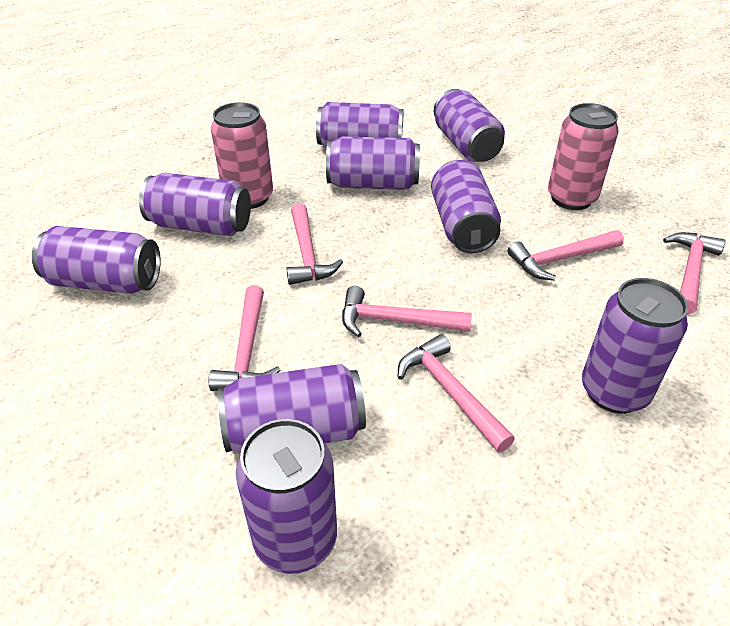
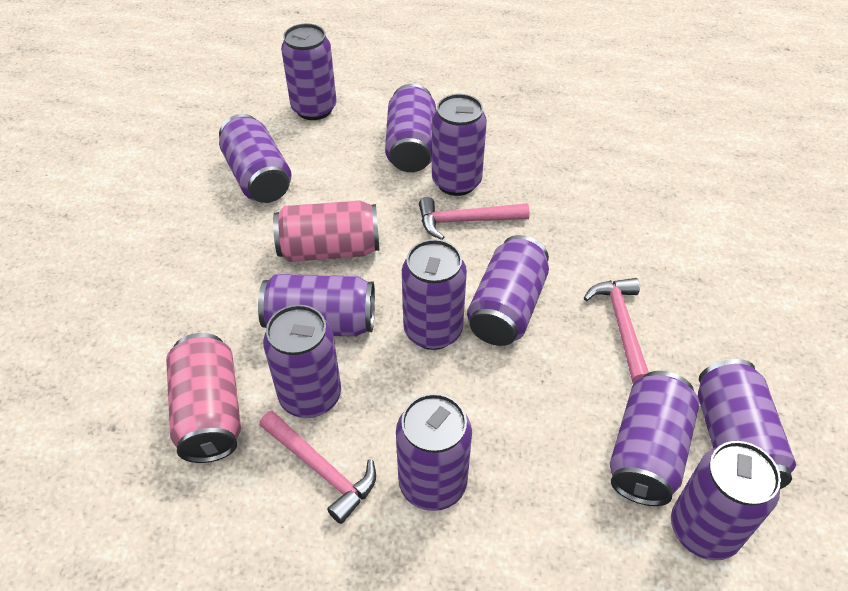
pink hammer: 6 -> 3
purple can: 9 -> 12

